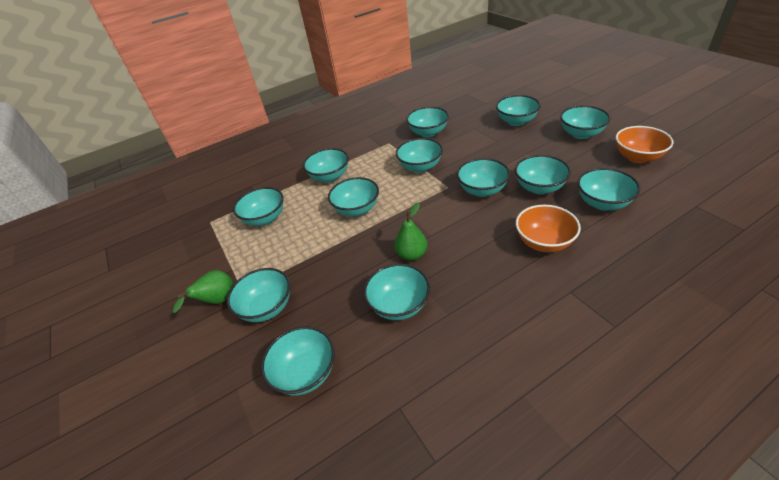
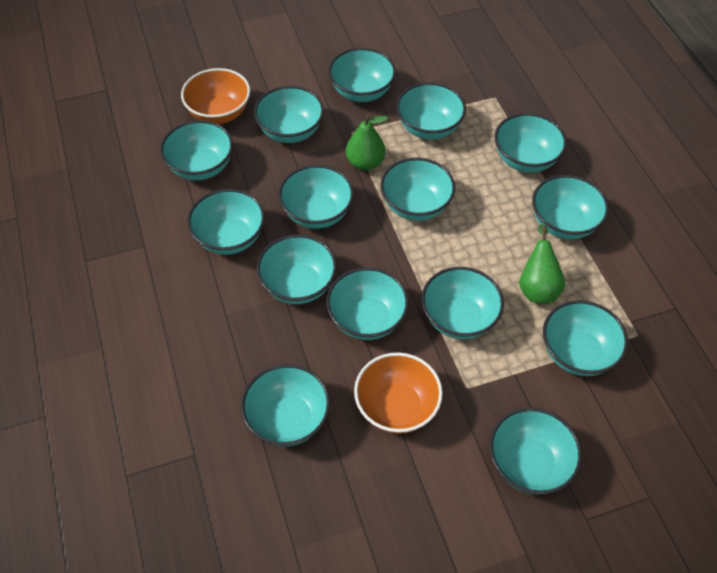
turquoise bowl: 13 -> 15

